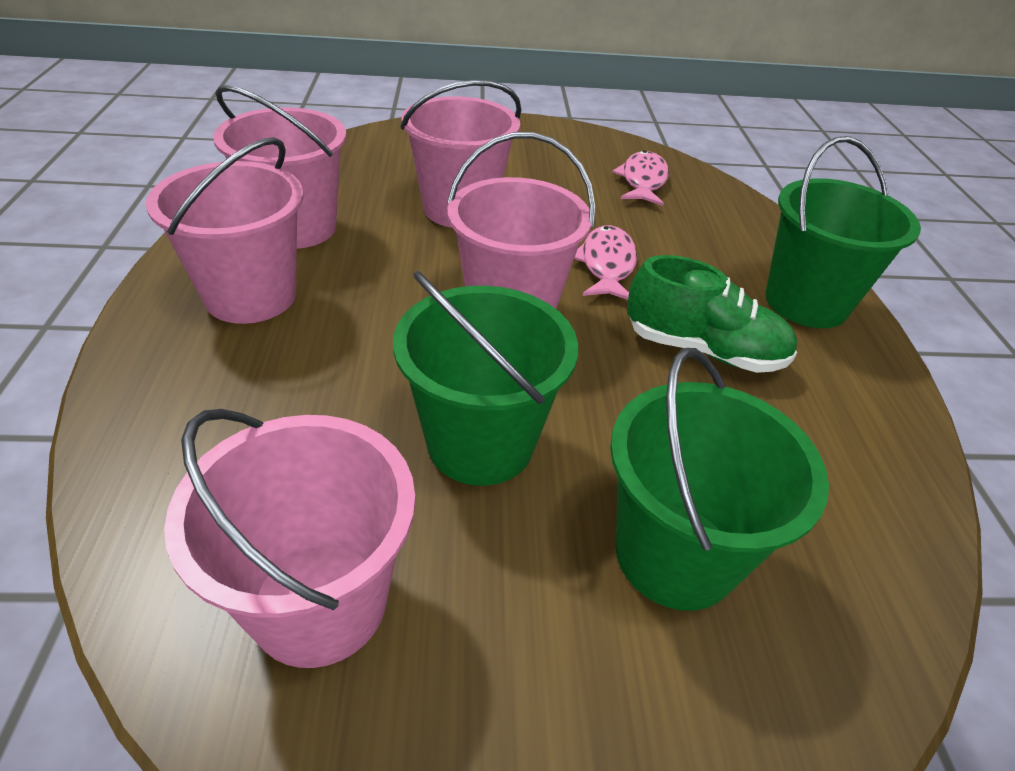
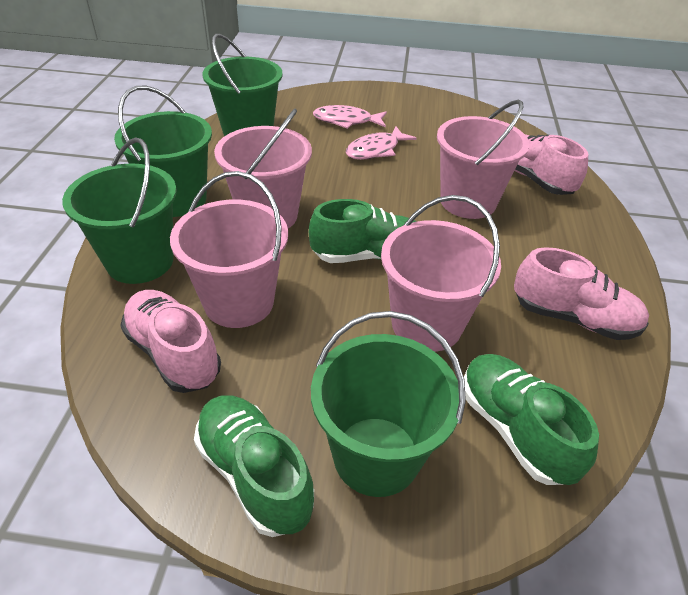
green bucket: 3 -> 4
green shoe: 1 -> 3
pink bucket: 5 -> 4
pink shoe: 0 -> 3

